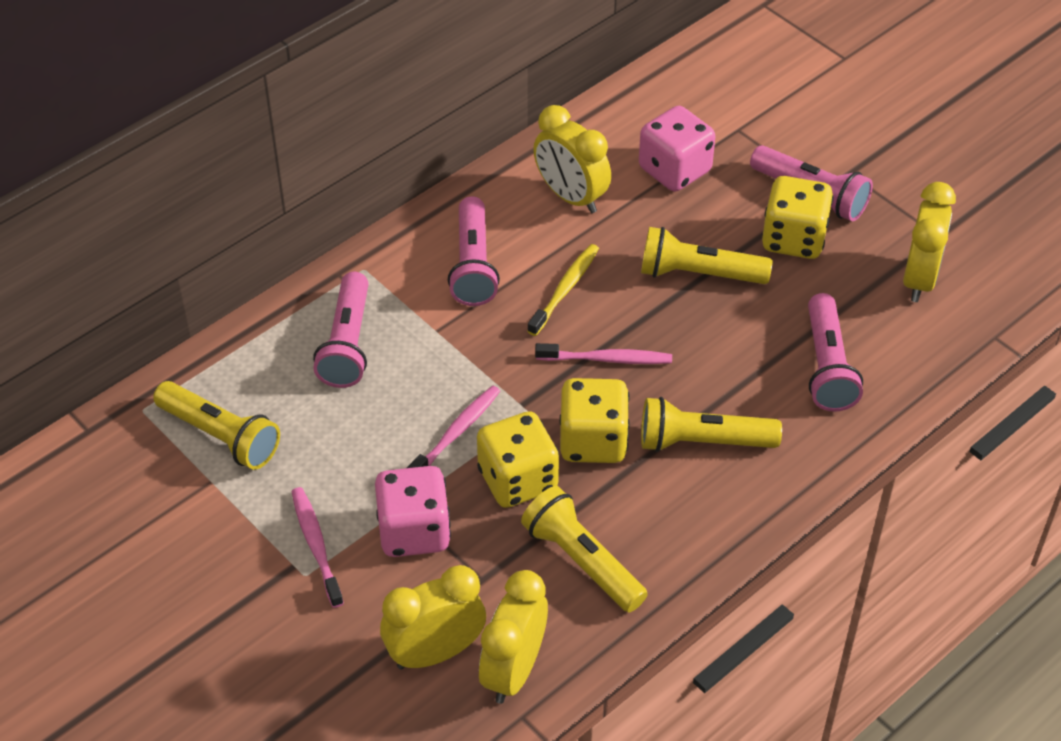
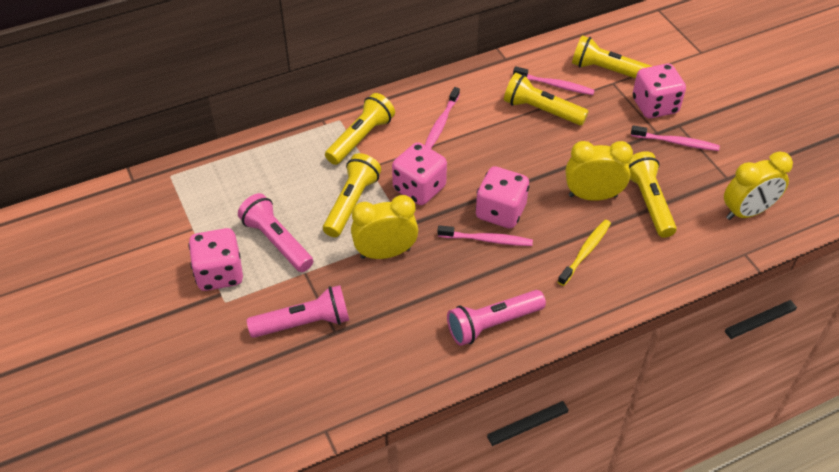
pink dice: 2 -> 4
pink flashlight: 4 -> 3
pink toothbrush: 3 -> 4
yellow clock: 4 -> 3
yellow dice: 3 -> 0
yellow flashlight: 4 -> 5

